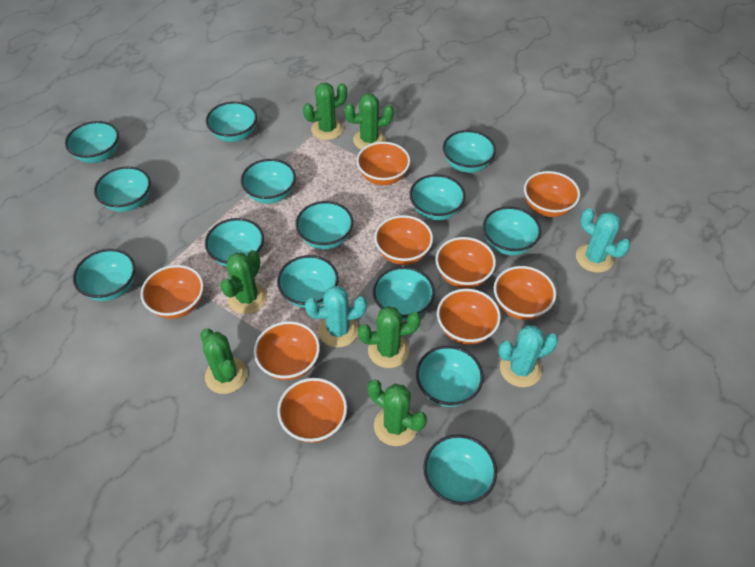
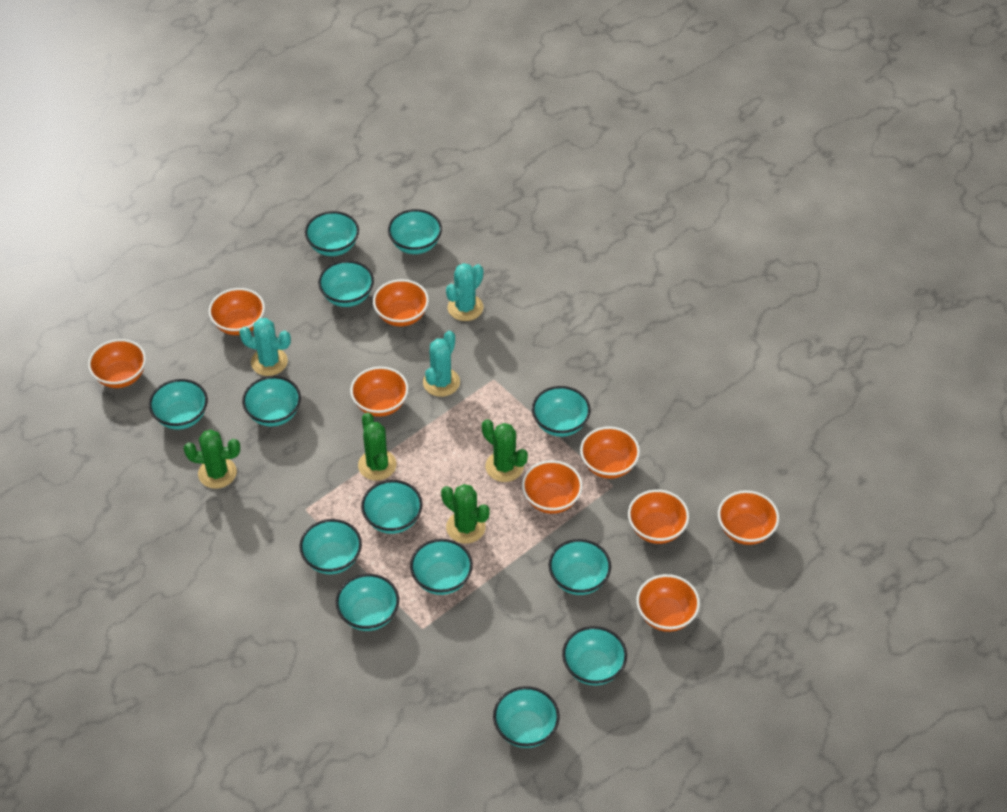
green cactus: 6 -> 4
turquoise bowl: 14 -> 13

